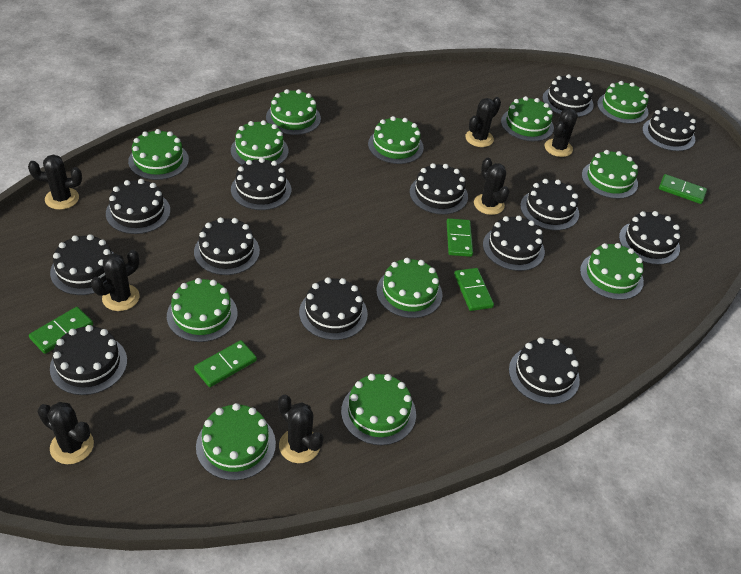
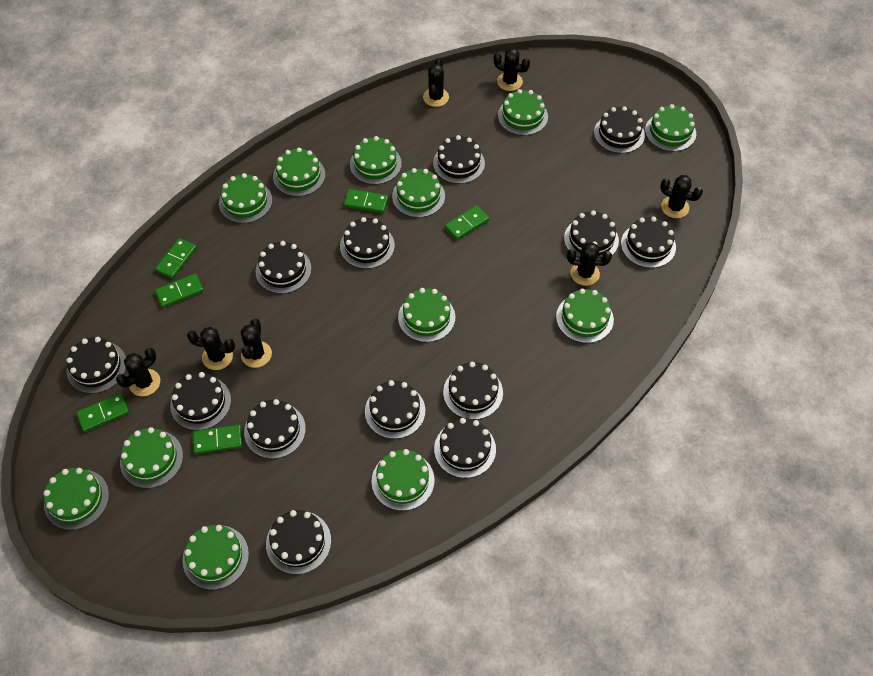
green domino: 5 -> 6

